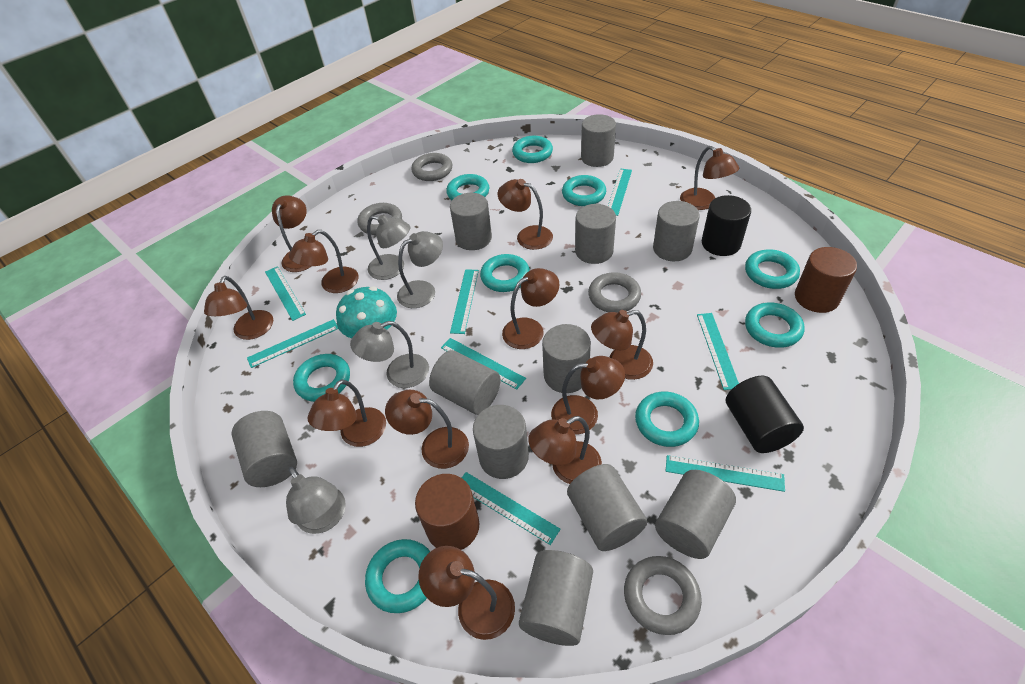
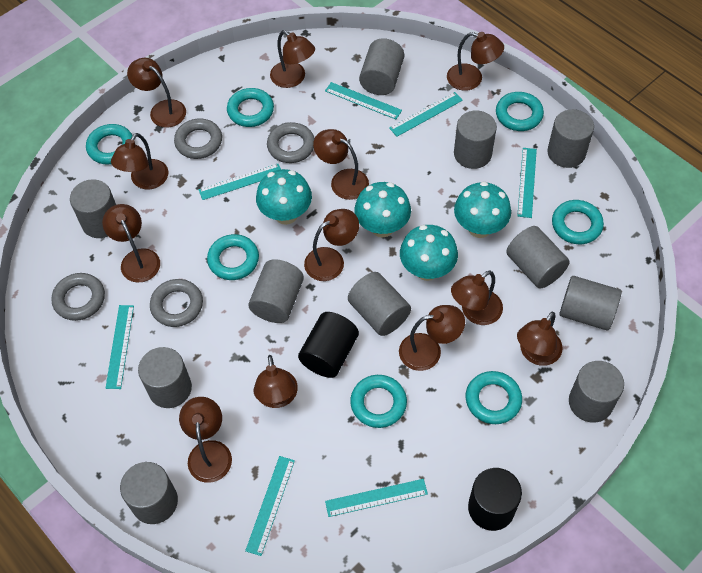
brown cylinder: 2 -> 0
grey lamp: 4 -> 0
turquoise mushroom: 1 -> 4
turquoise ring: 9 -> 7
turquoise ruler: 8 -> 7

